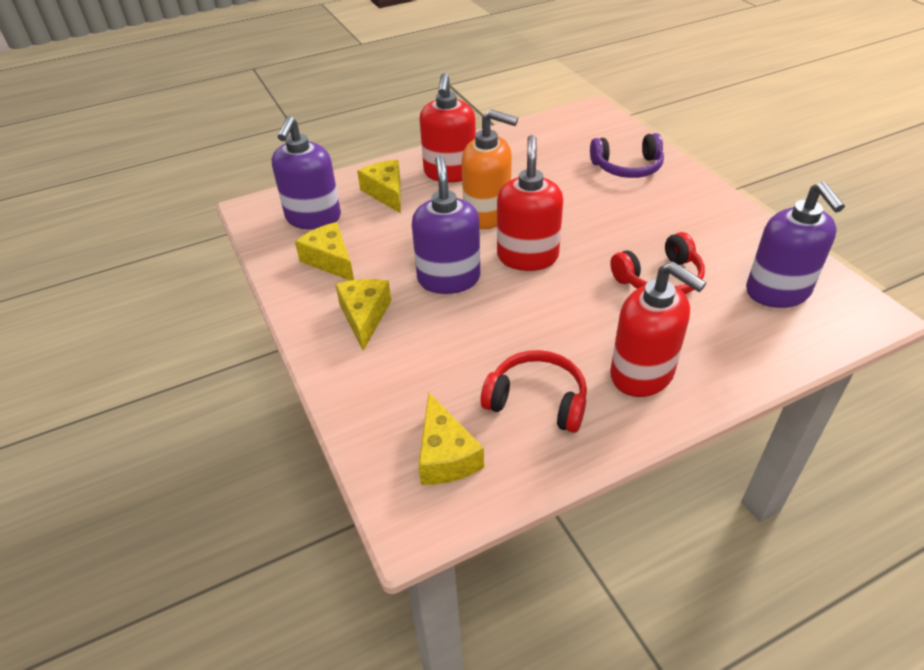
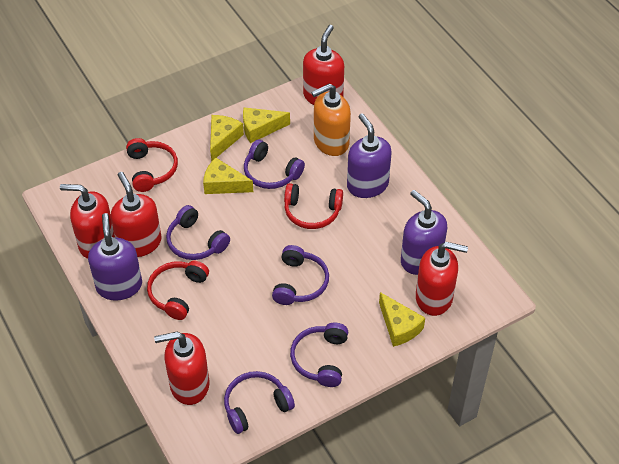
purple headphones: 1 -> 5
red headphones: 2 -> 3
red soap dispenser: 3 -> 5

